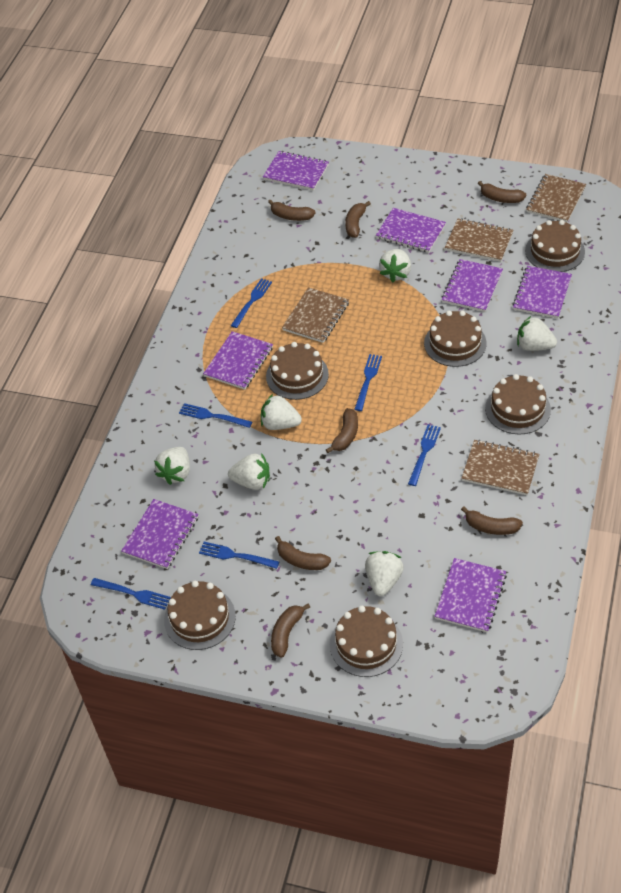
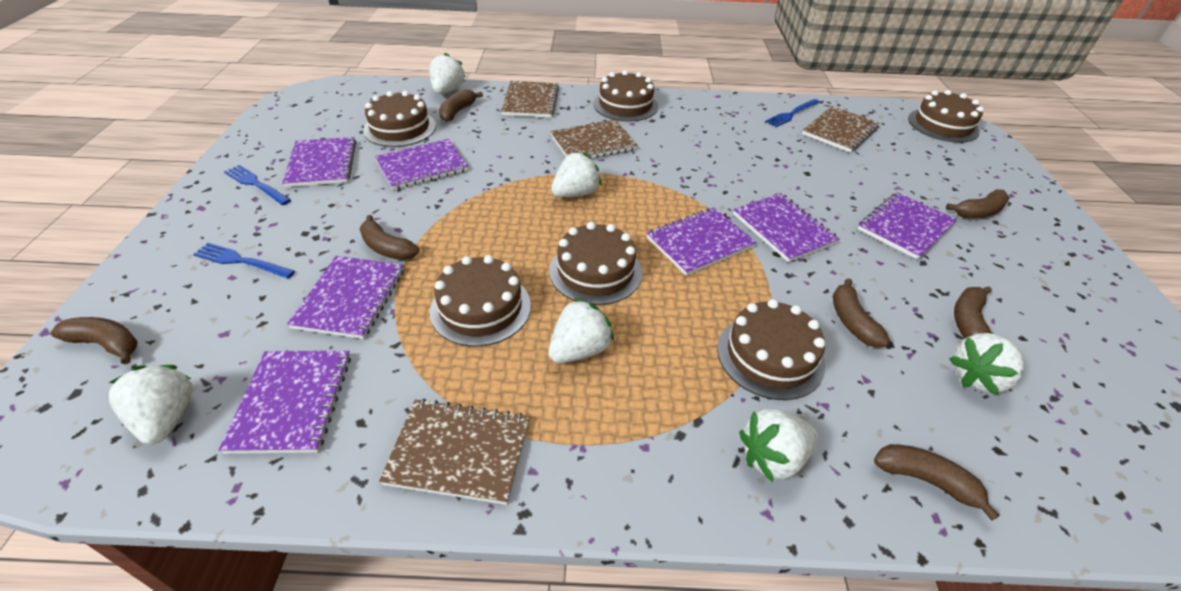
blue fork: 6 -> 3

